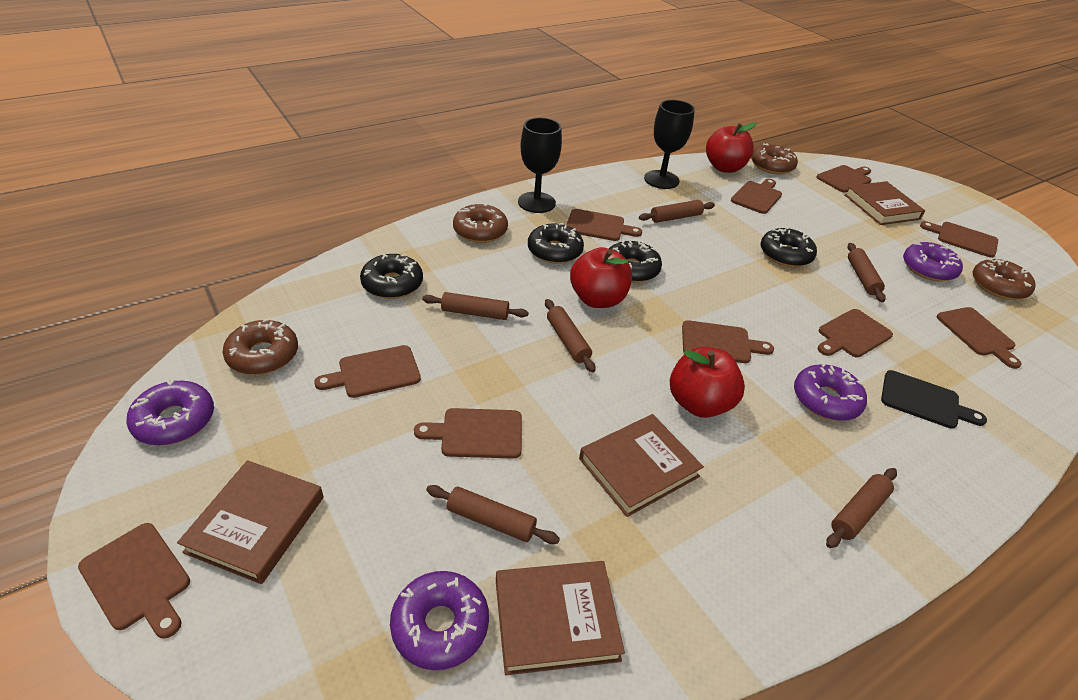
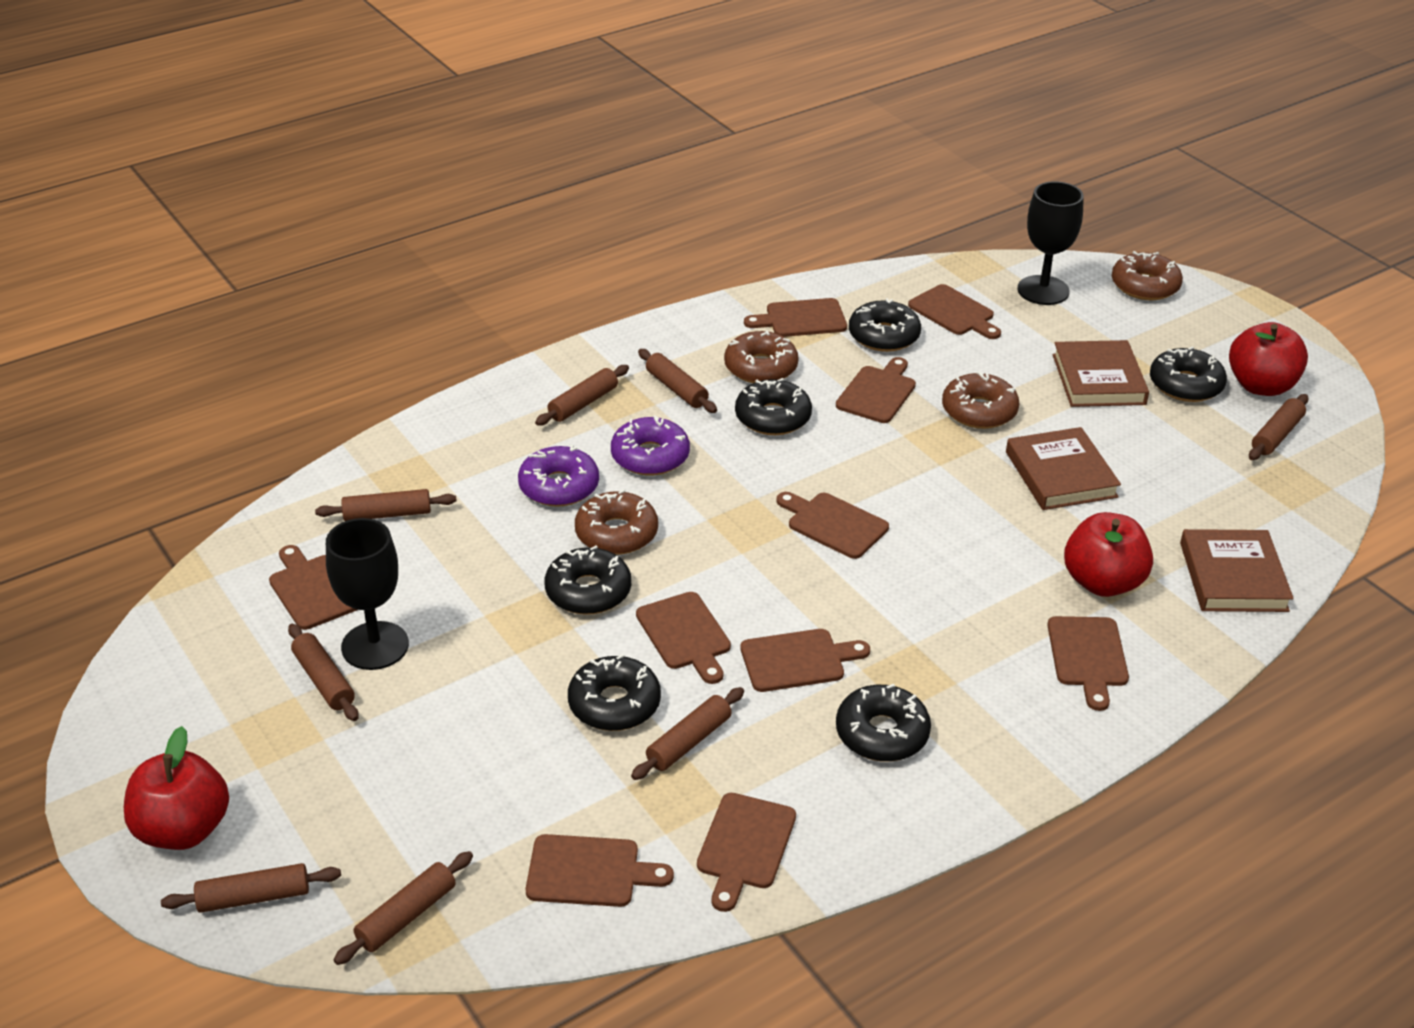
black cutting board: 1 -> 0
black donut: 4 -> 6
brown book: 4 -> 3
brown rolling pin: 6 -> 8
purple donut: 4 -> 2

